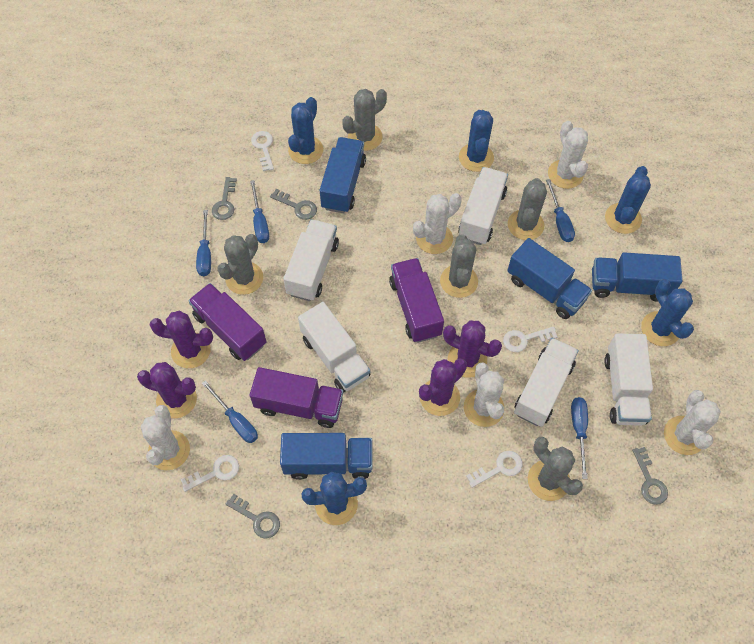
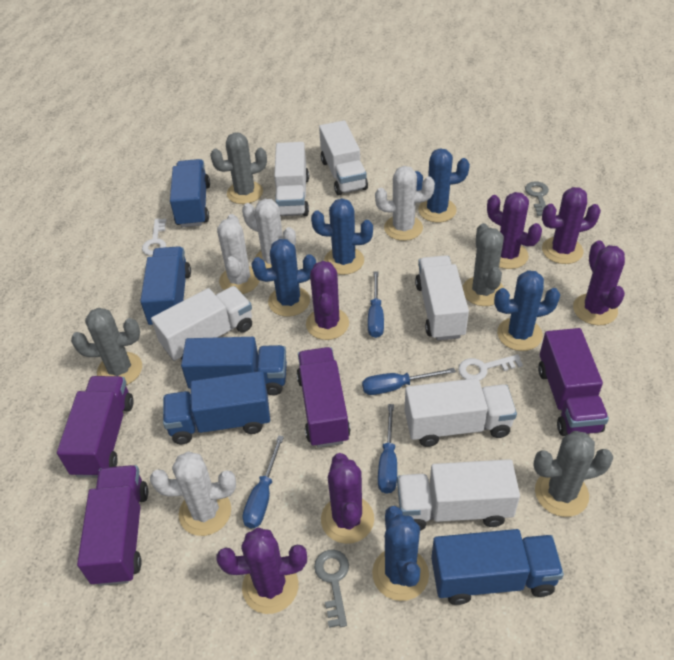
blue screwdriver: 5 -> 4
blue truck: 4 -> 5
grey cactus: 5 -> 4
grey key: 4 -> 2
purple cactus: 4 -> 6
purple truck: 3 -> 4
white cactus: 5 -> 4
white key: 4 -> 2
white truck: 5 -> 6

